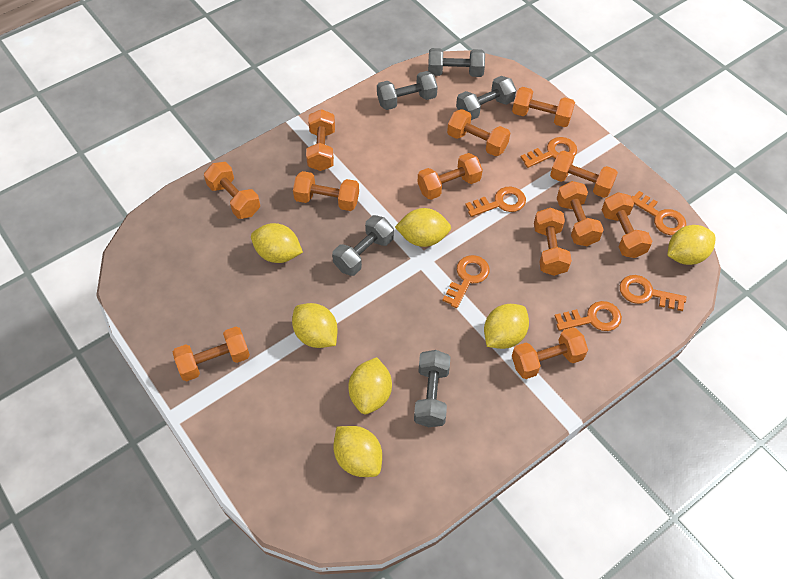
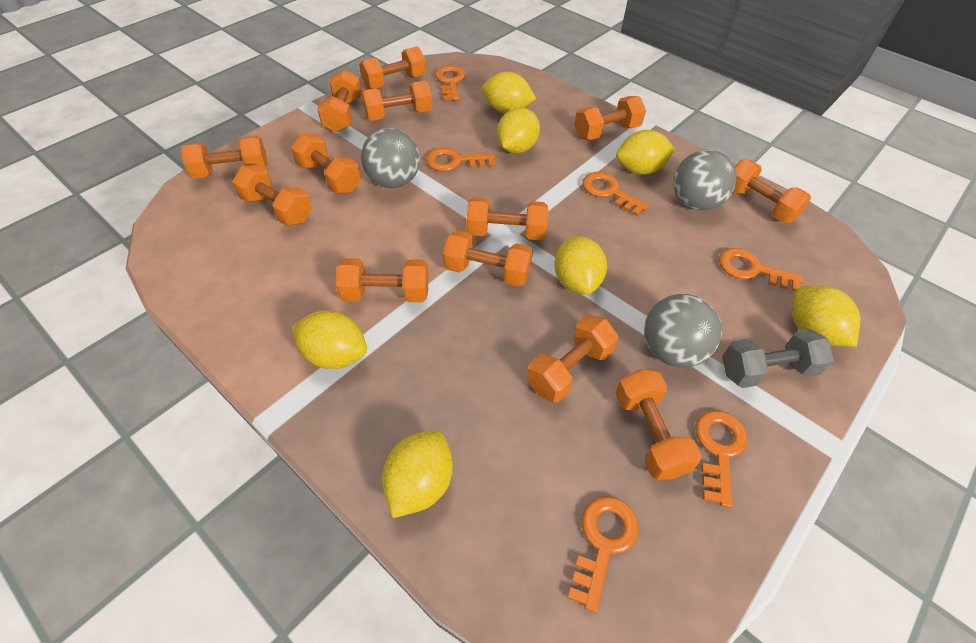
grey ball: 0 -> 3
grey dumbbell: 5 -> 1
orange dumbbell: 12 -> 13

